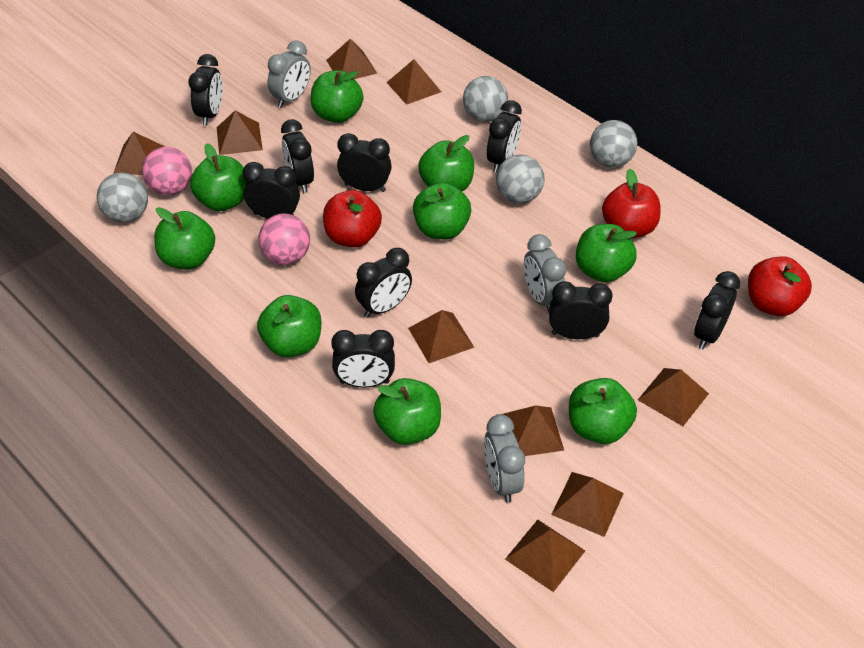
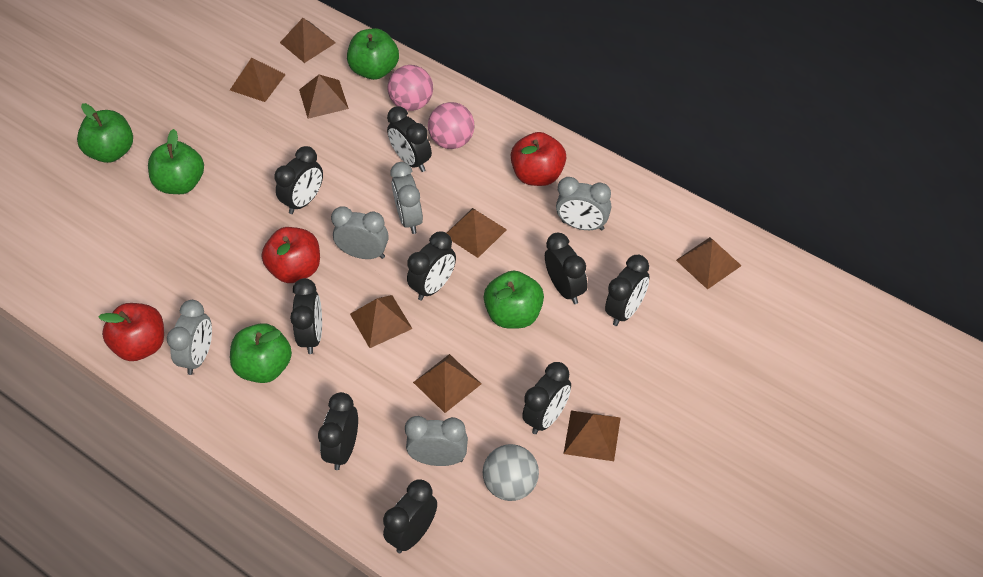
brown pyramid: 9 -> 8
green apple: 9 -> 5
grey ball: 4 -> 1
grey clock: 3 -> 5

